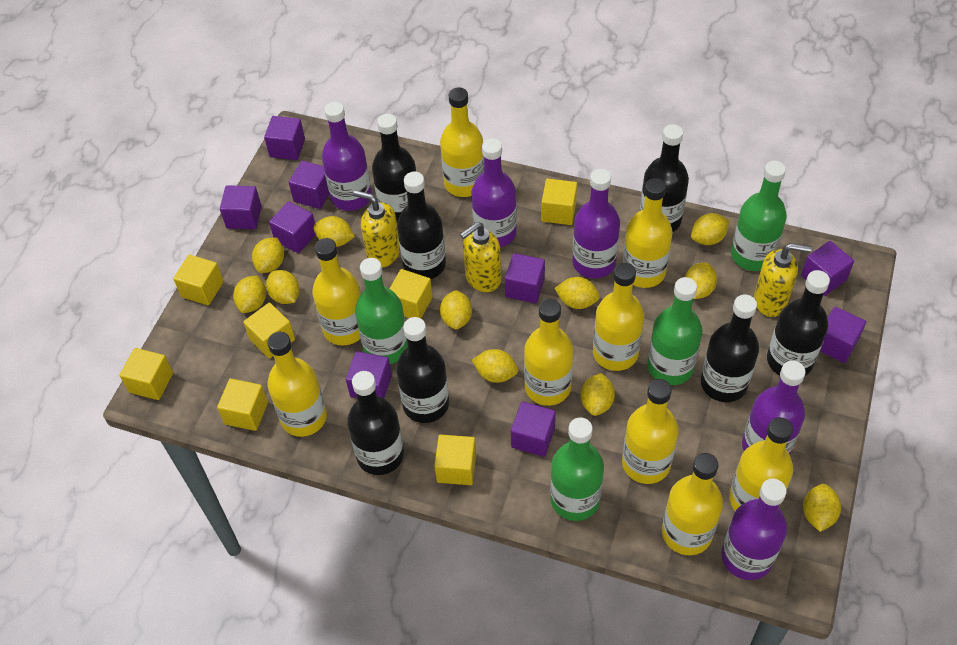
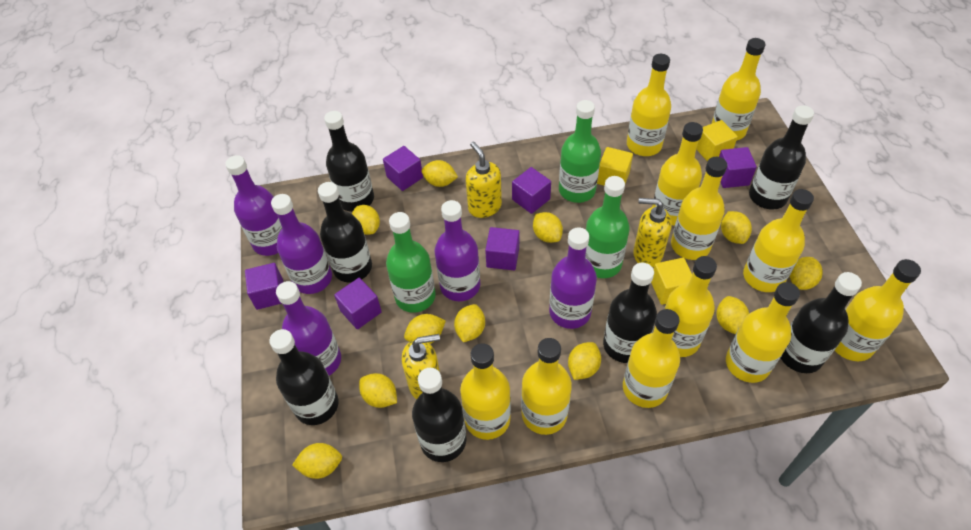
green bottle: 4 -> 3
purple cube: 9 -> 6
yellow bottle: 9 -> 11
yellow cube: 7 -> 3

